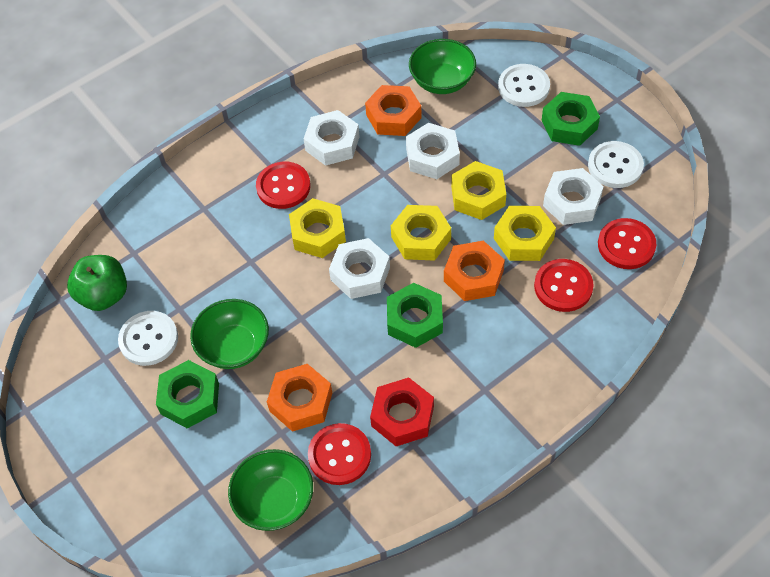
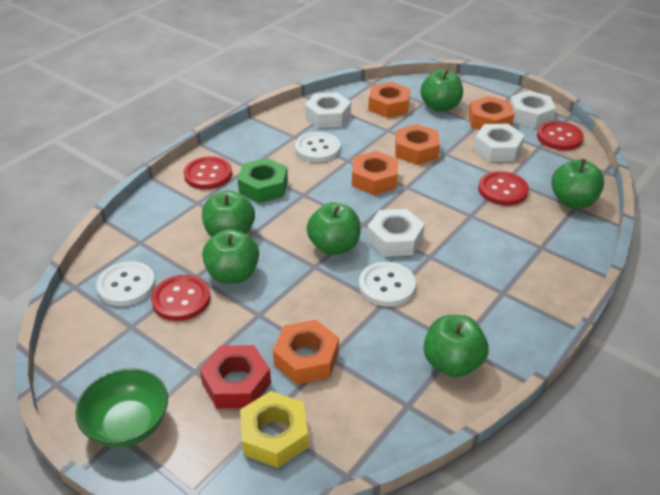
green apple: 1 -> 6
green bowl: 3 -> 1
green nut: 3 -> 1
orange nut: 3 -> 5
yellow nut: 4 -> 1

